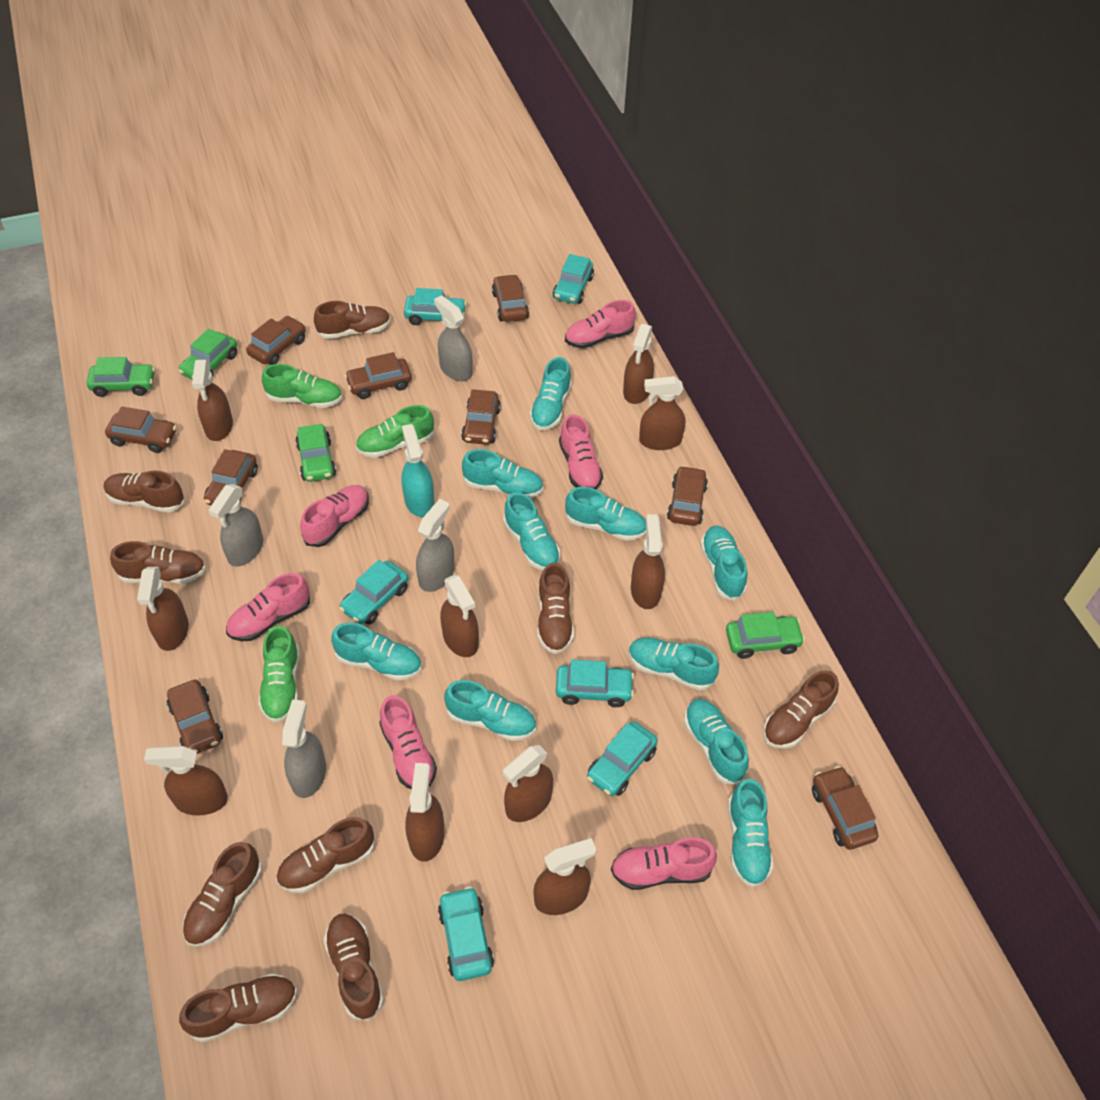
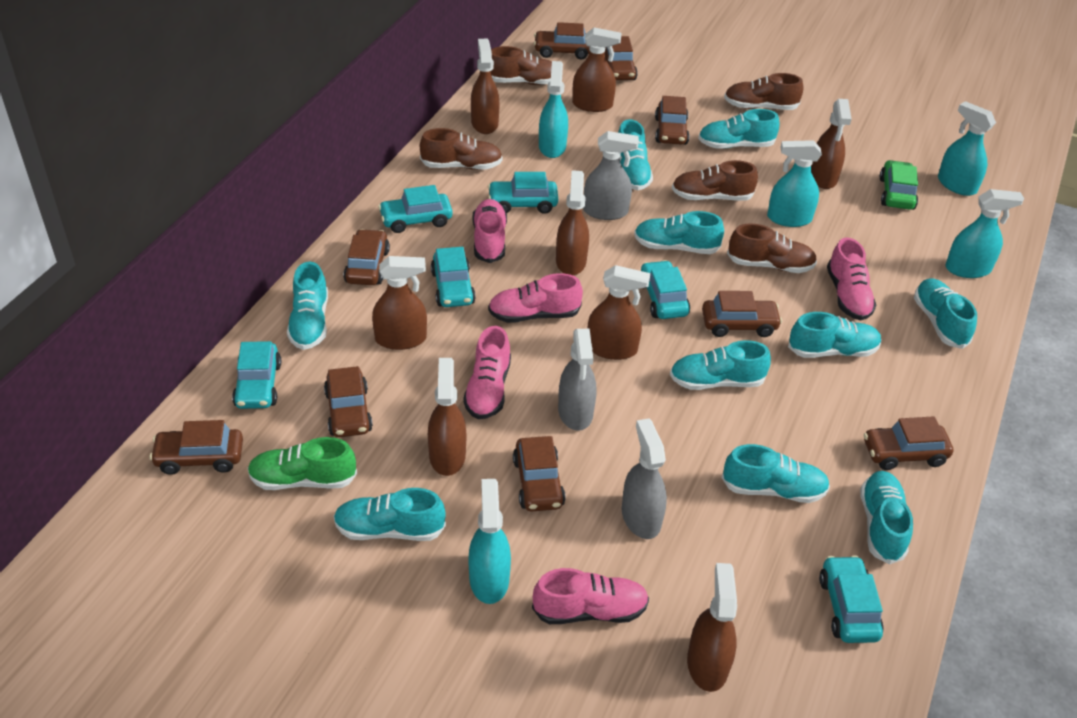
brown shoe: 9 -> 5
brown spray bottle: 10 -> 8
green car: 4 -> 1
green shoe: 3 -> 1
grey spray bottle: 4 -> 3
pink shoe: 6 -> 5
turquoise spray bottle: 1 -> 5

